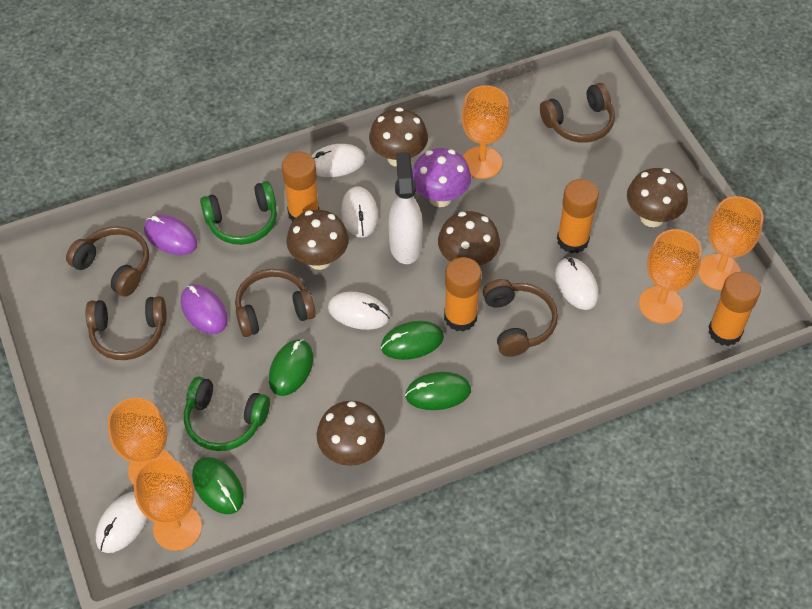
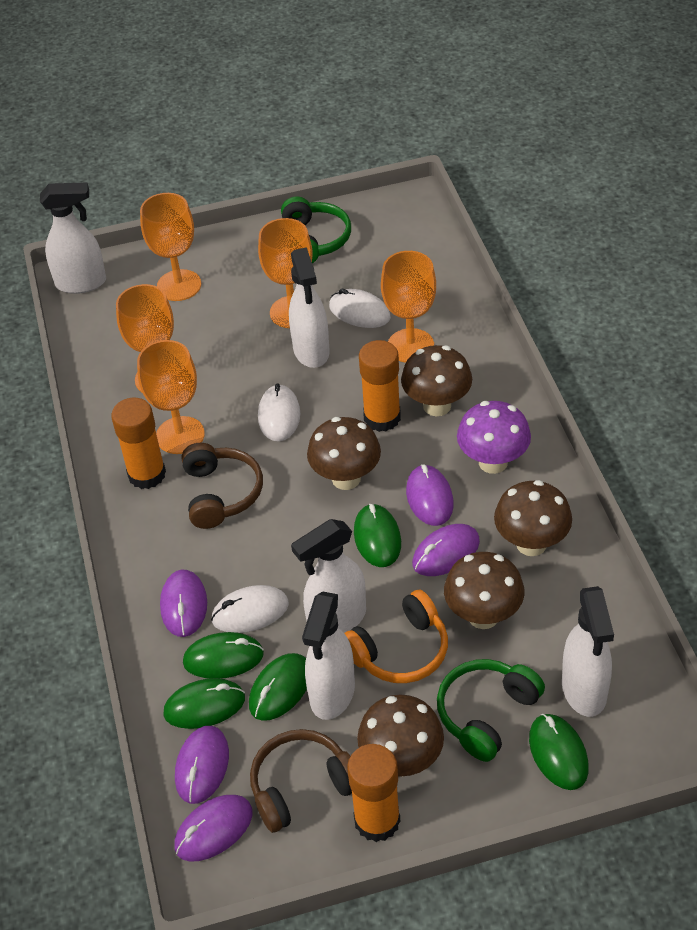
brown headphones: 5 -> 2
green mouse: 4 -> 5
orange glue stick: 4 -> 3
orange headphones: 0 -> 1
purple mouse: 2 -> 5
white mouse: 5 -> 3
white spray bottle: 1 -> 5

